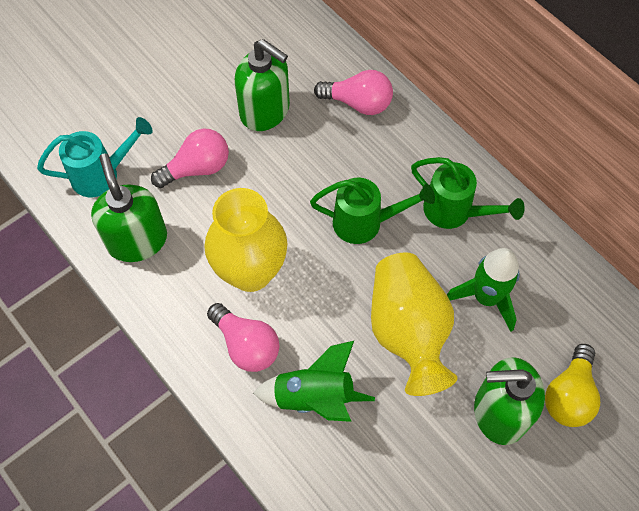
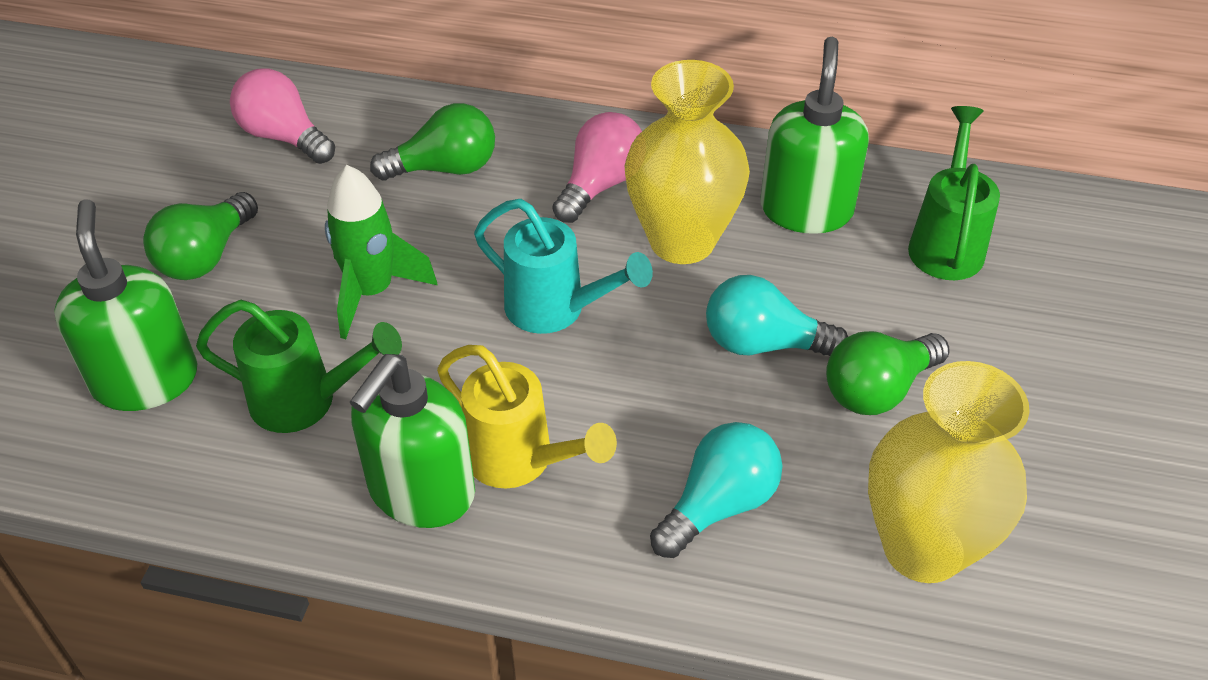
green light bulb: 0 -> 3
green rocket: 2 -> 1
pink light bulb: 3 -> 2
turquoise light bulb: 0 -> 2
yellow light bulb: 1 -> 0
yellow watering can: 0 -> 1

